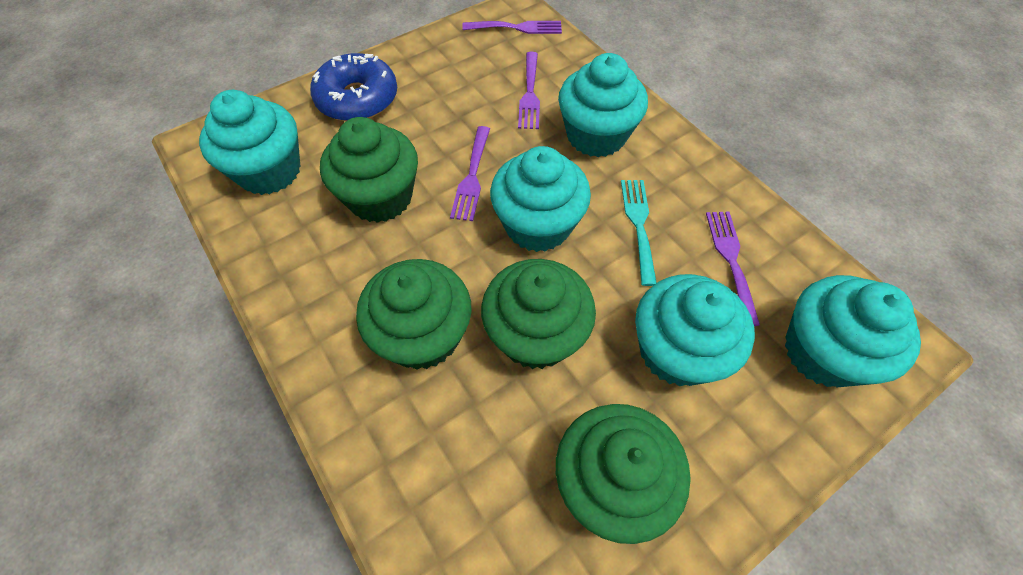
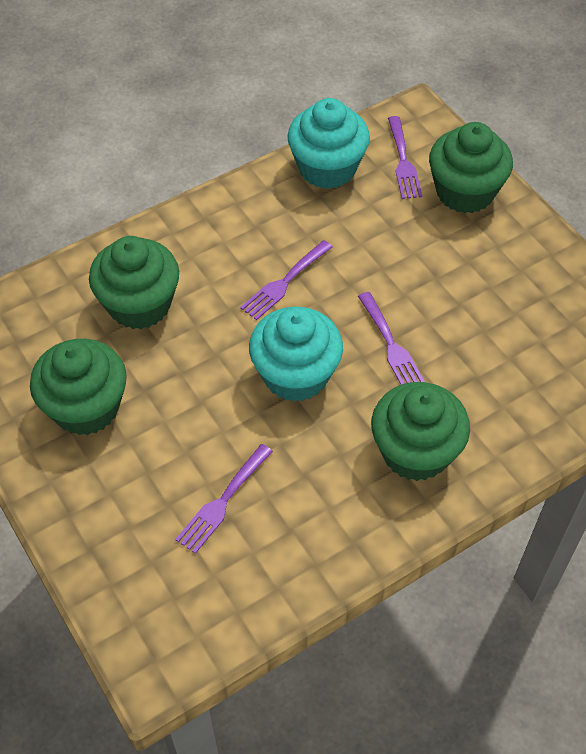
blue donut: 1 -> 0
turquoise cupcake: 5 -> 2
turquoise fork: 1 -> 0

